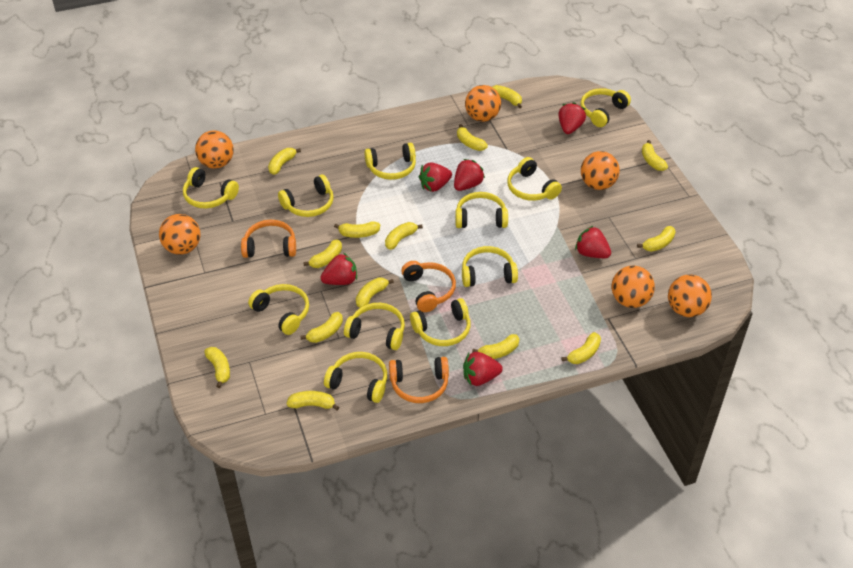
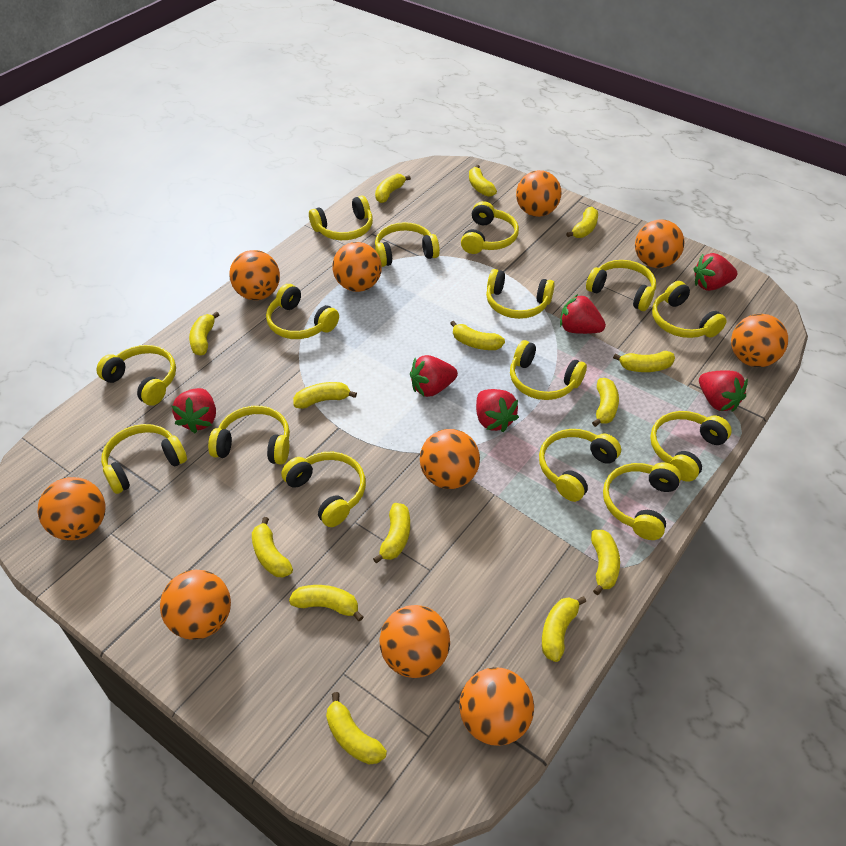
orange ball: 6 -> 10
orange headphones: 3 -> 0
yellow headphones: 11 -> 15

